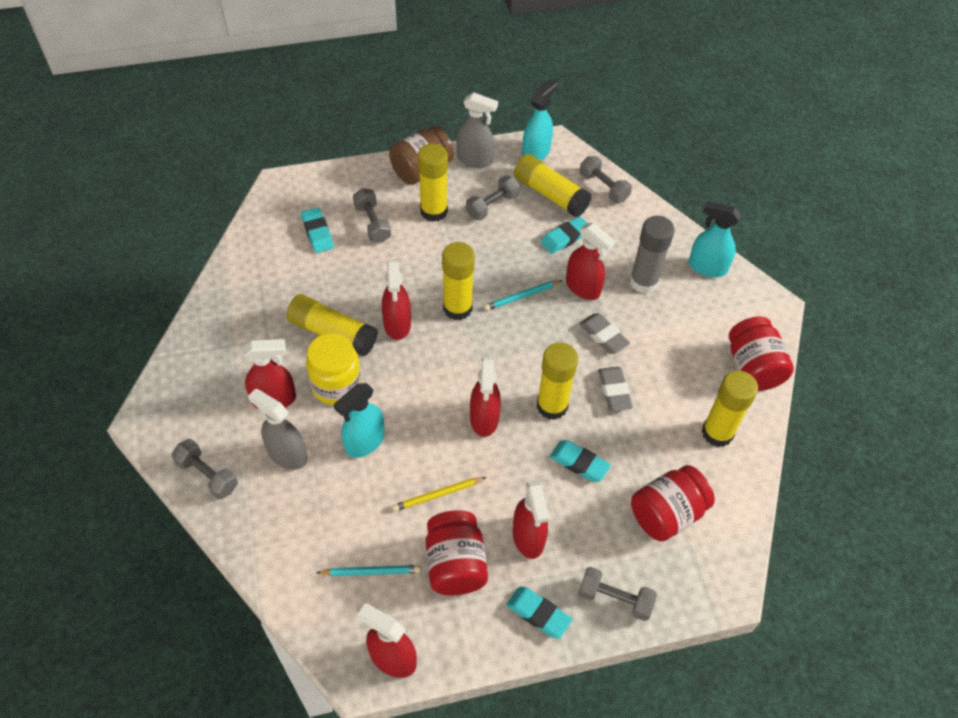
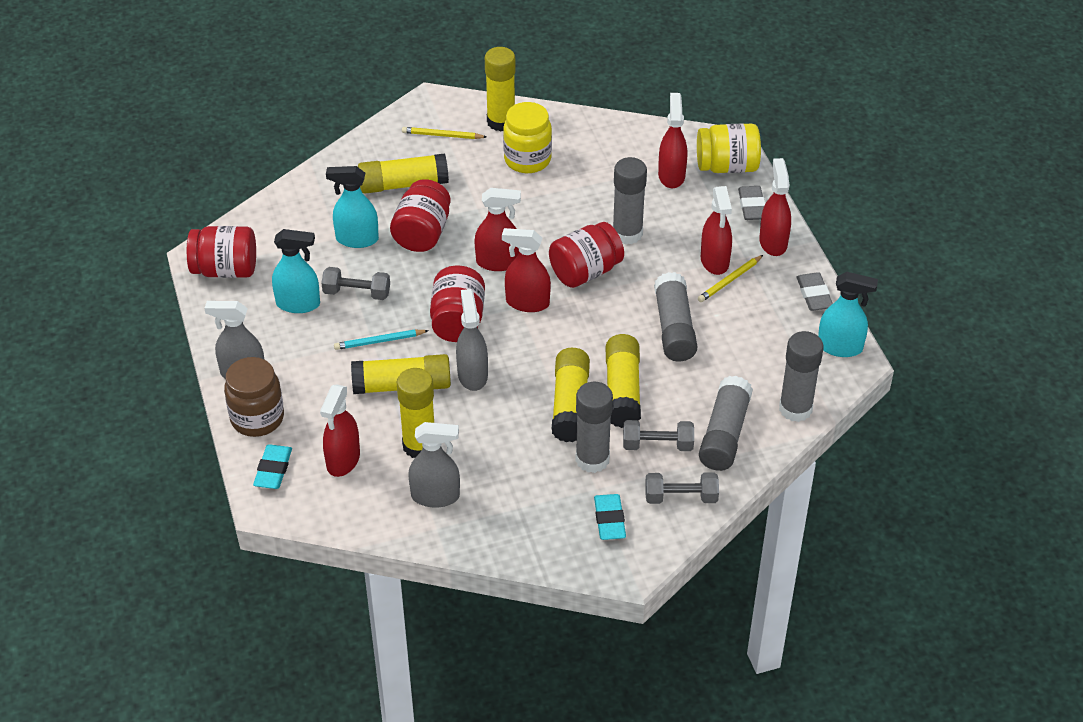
grey dumbbell: 5 -> 3
grey glue stick: 1 -> 5
grey spray bottle: 2 -> 3
red jar: 3 -> 4
turquoise eraser: 4 -> 2
turquoise pencil: 2 -> 1
yellow jar: 1 -> 2
yellow pencil: 1 -> 2

